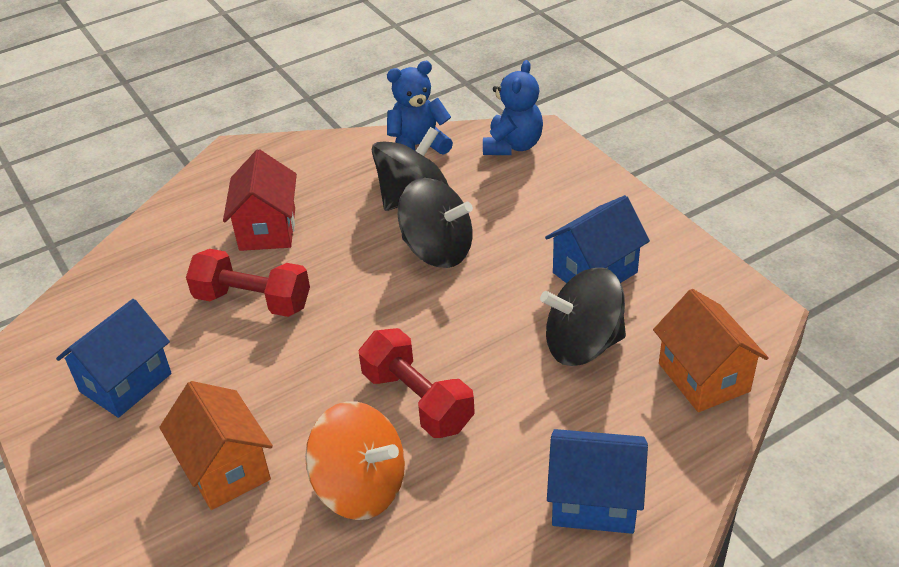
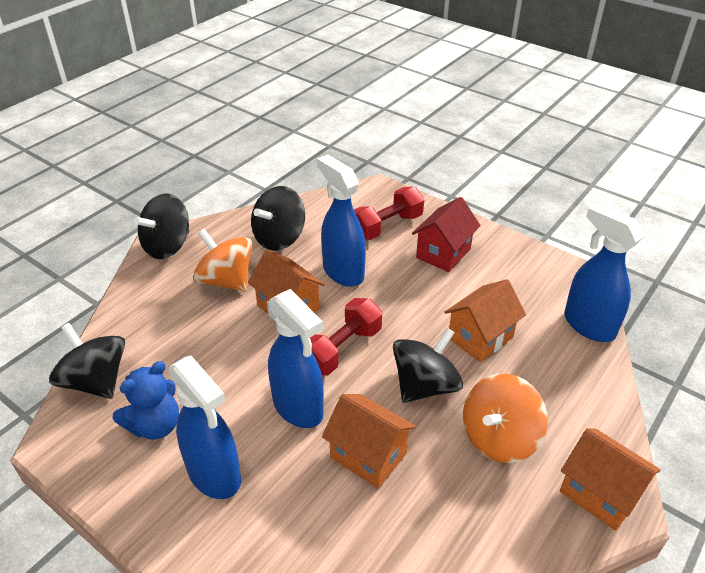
black spinning top: 3 -> 4
blue house: 3 -> 0
blue spray bottle: 0 -> 4
blue teddy bear: 2 -> 1
orange house: 2 -> 4
orange spinning top: 1 -> 2

